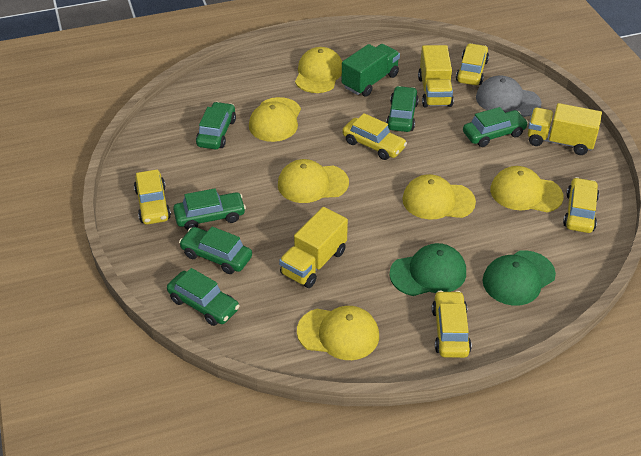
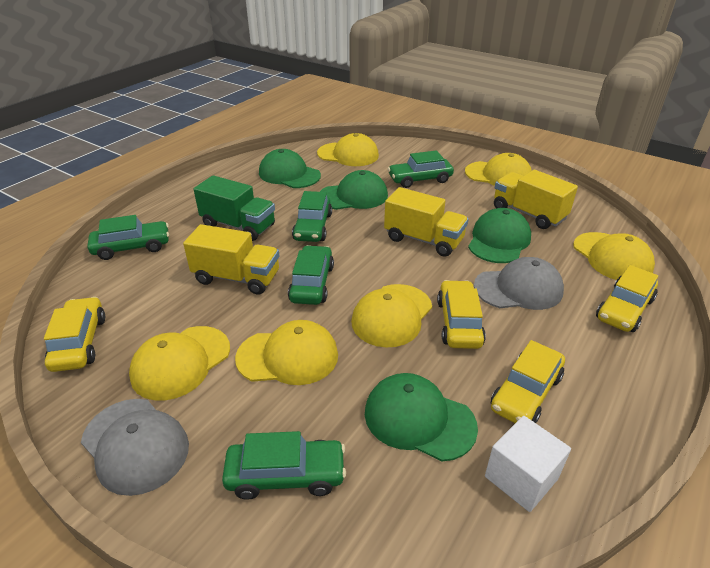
green cap: 2 -> 4
green car: 6 -> 5
grey cap: 1 -> 2
white cube: 0 -> 1
yellow car: 5 -> 4

